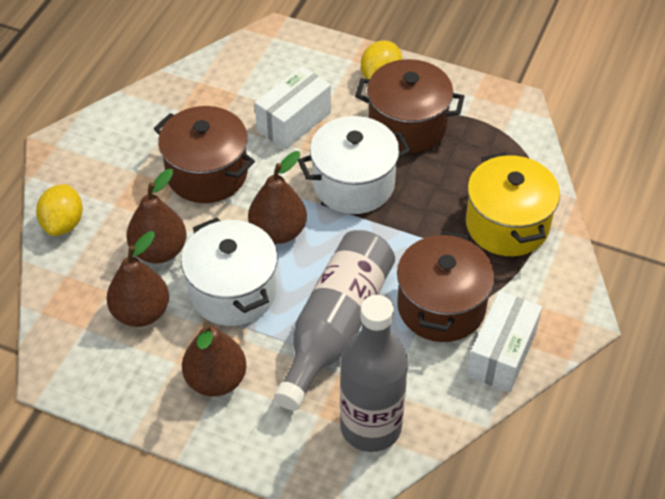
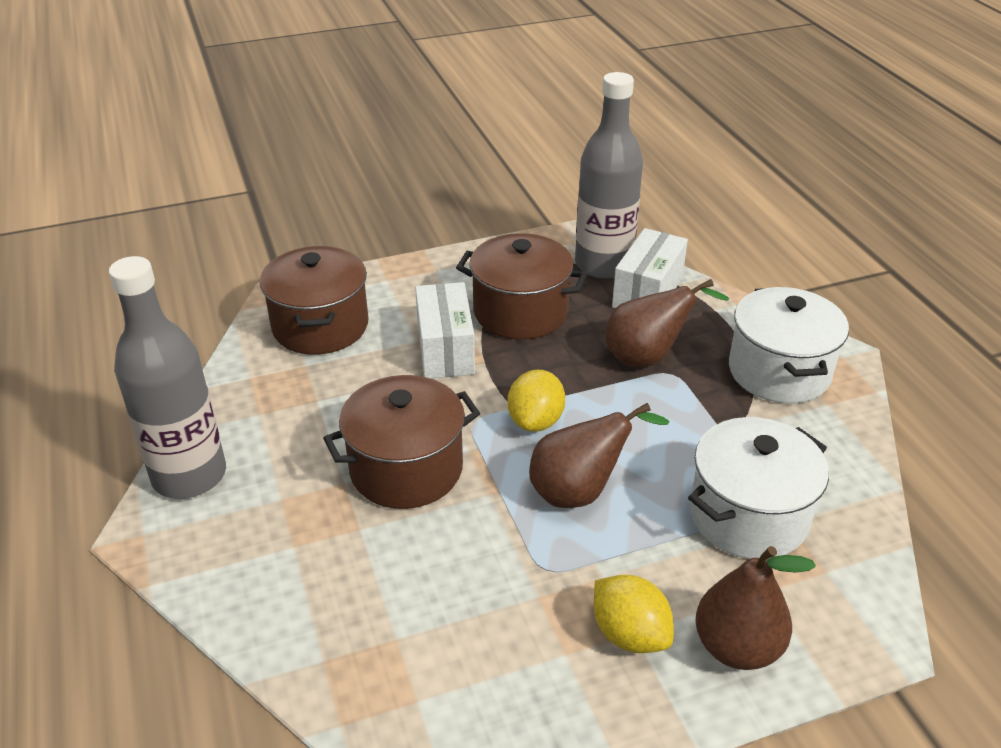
brown pear: 4 -> 3
yellow pot: 1 -> 0

